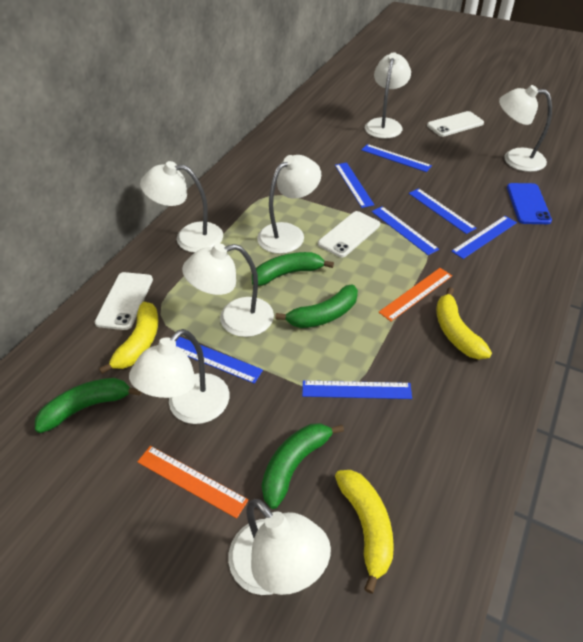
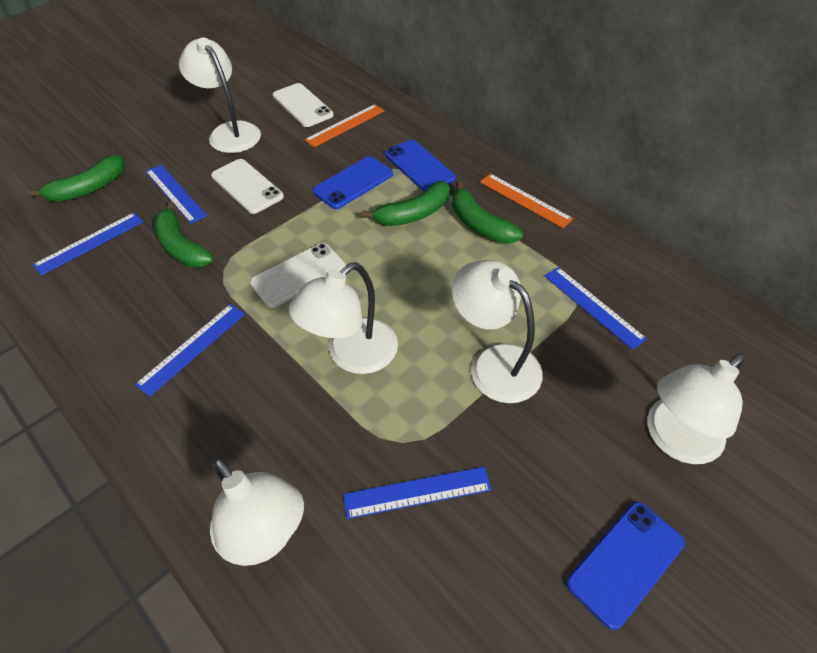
blue phone: 1 -> 3
blue ruler: 7 -> 5
white lamp: 7 -> 5
yellow banana: 3 -> 0

